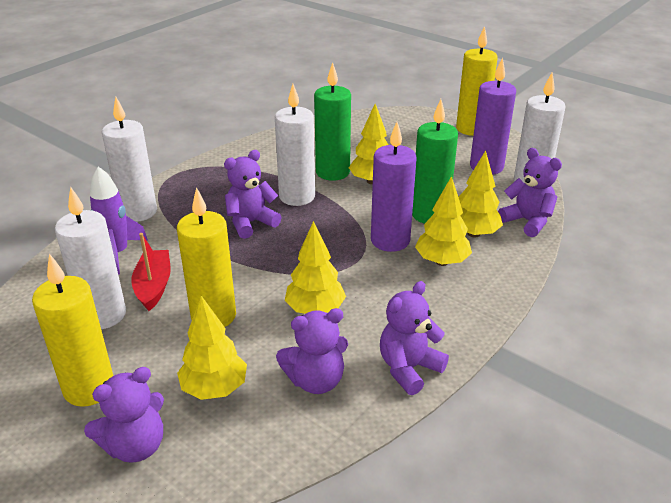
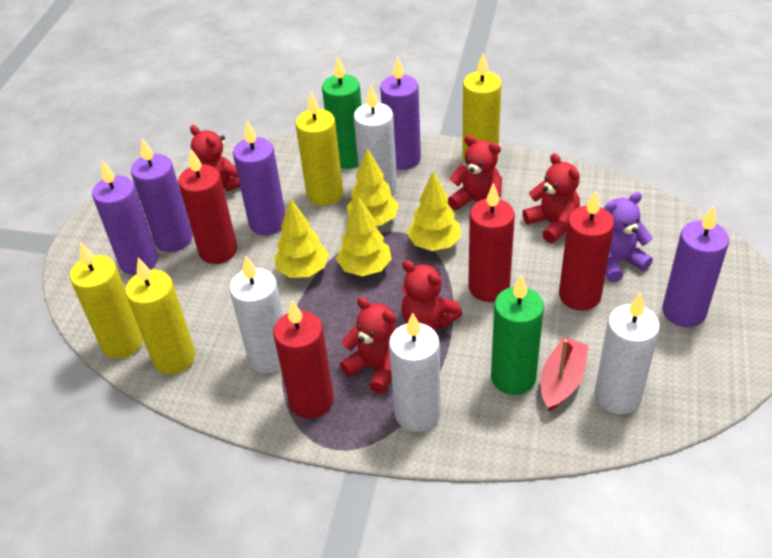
purple candle: 2 -> 5
purple rocket: 1 -> 0
purple teddy bear: 5 -> 1
red candle: 0 -> 4
red teddy bear: 0 -> 5
yellow candle: 3 -> 4
yellow tree: 5 -> 4

